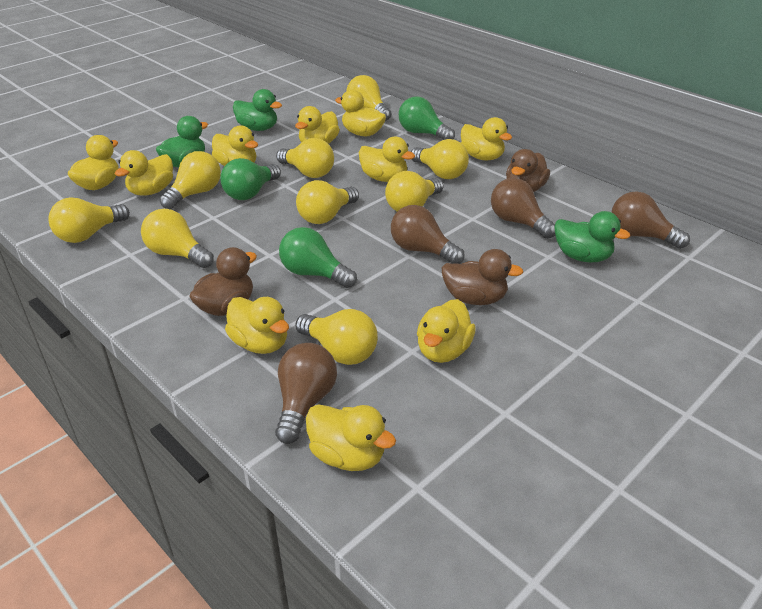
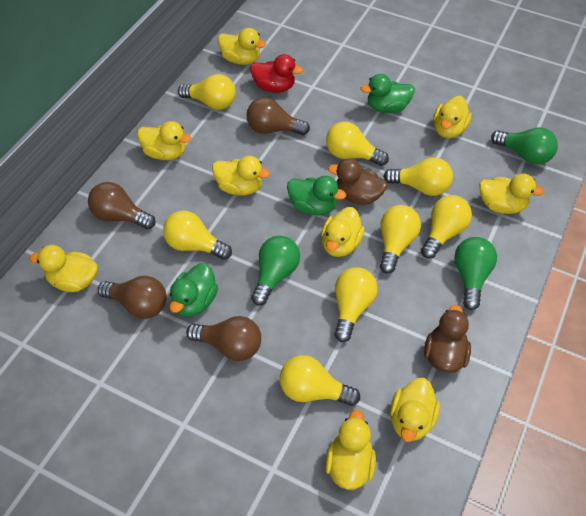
brown duck: 3 -> 2
red duck: 0 -> 1
yellow duck: 10 -> 9
yellow light bulb: 9 -> 8

